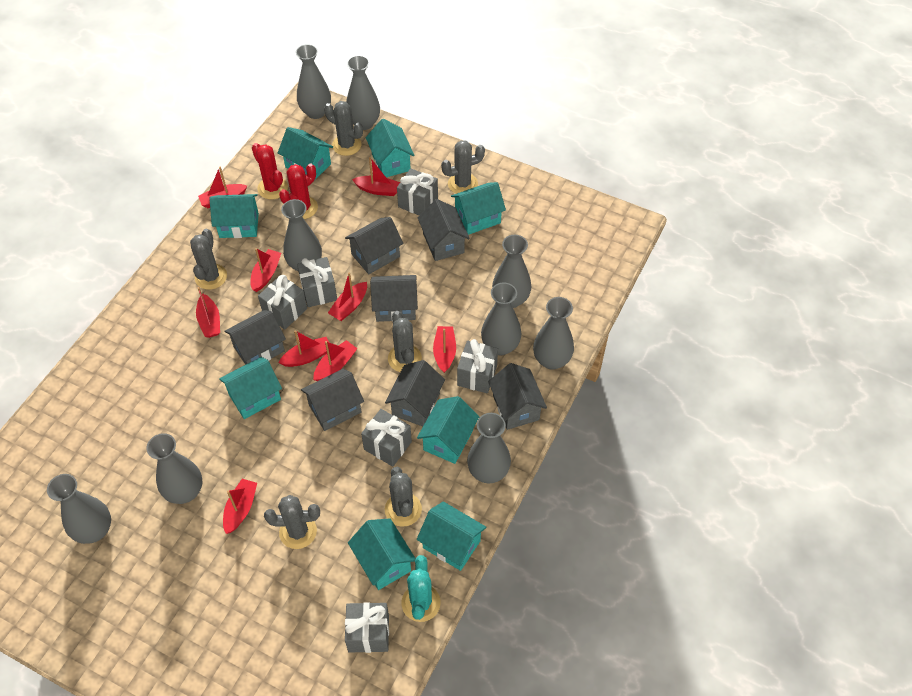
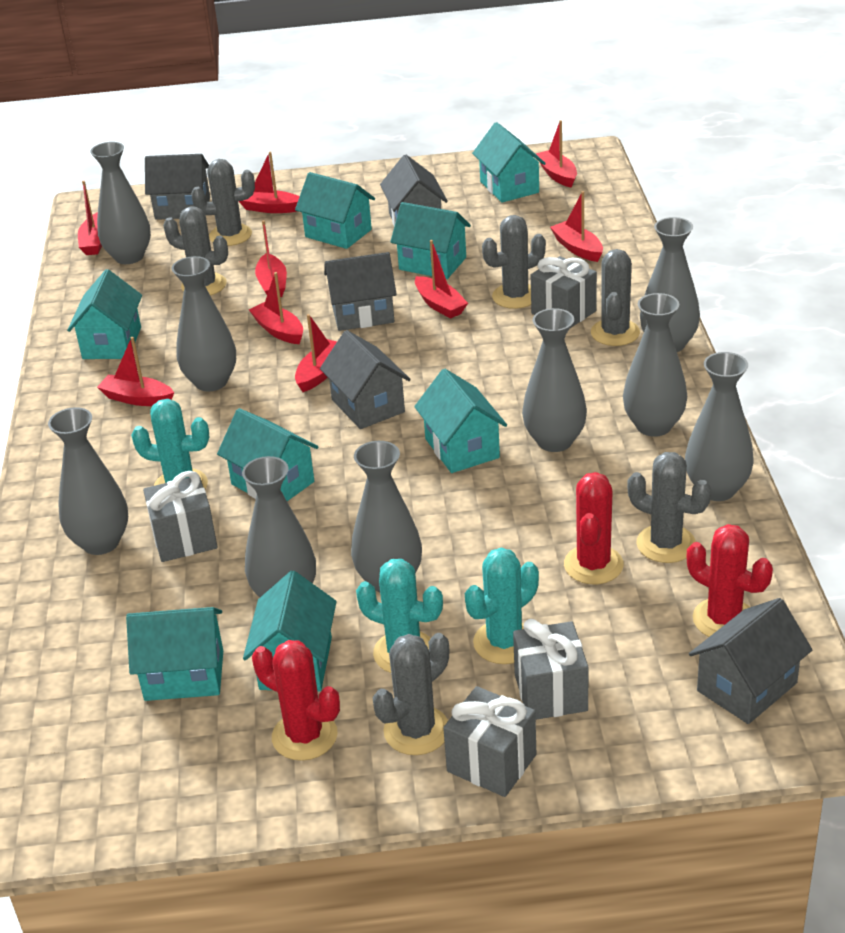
grey gift: 6 -> 4
grey house: 7 -> 5
red cactus: 2 -> 3
turquoise cactus: 1 -> 3

